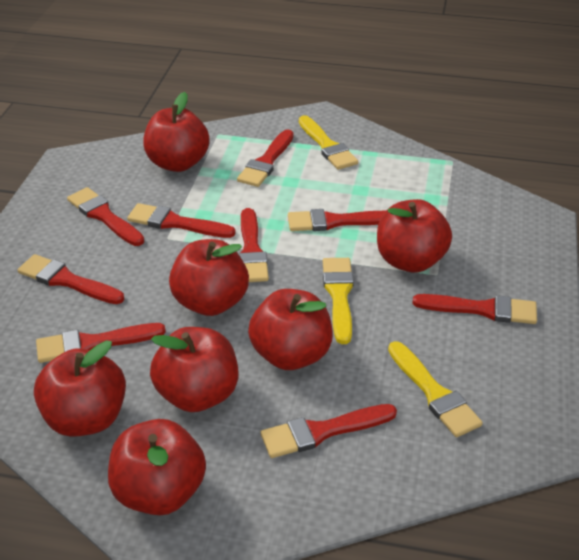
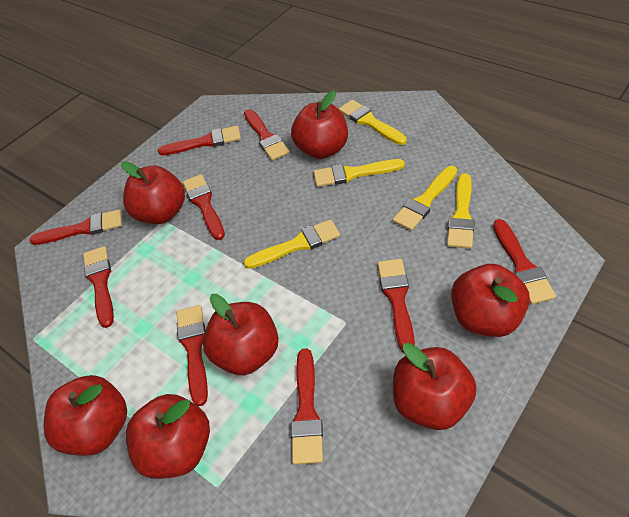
yellow brush: 3 -> 5

